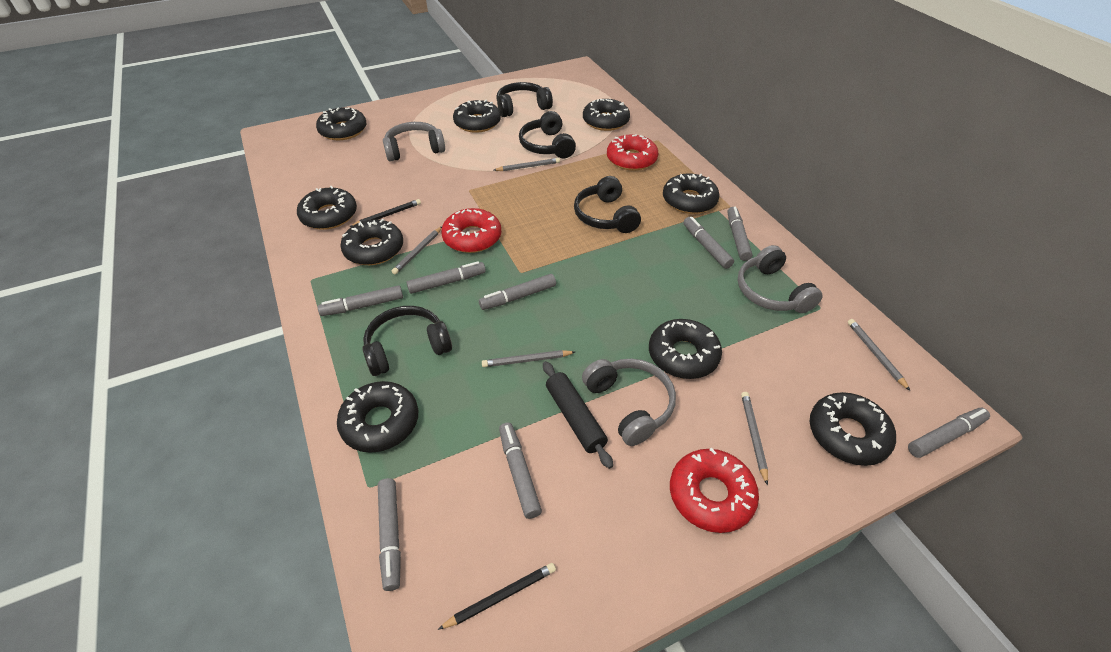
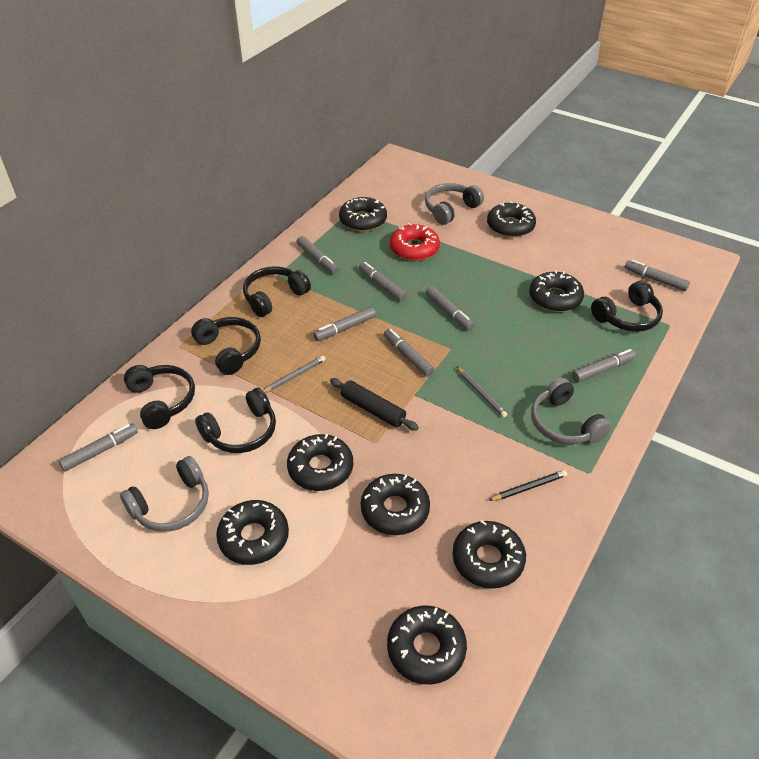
black donut: 9 -> 8
black headphones: 4 -> 5
black pencil: 2 -> 1
grey pencil: 5 -> 2
red donut: 3 -> 1

